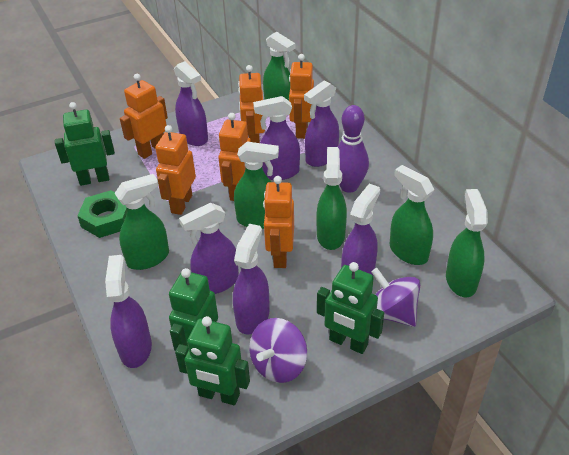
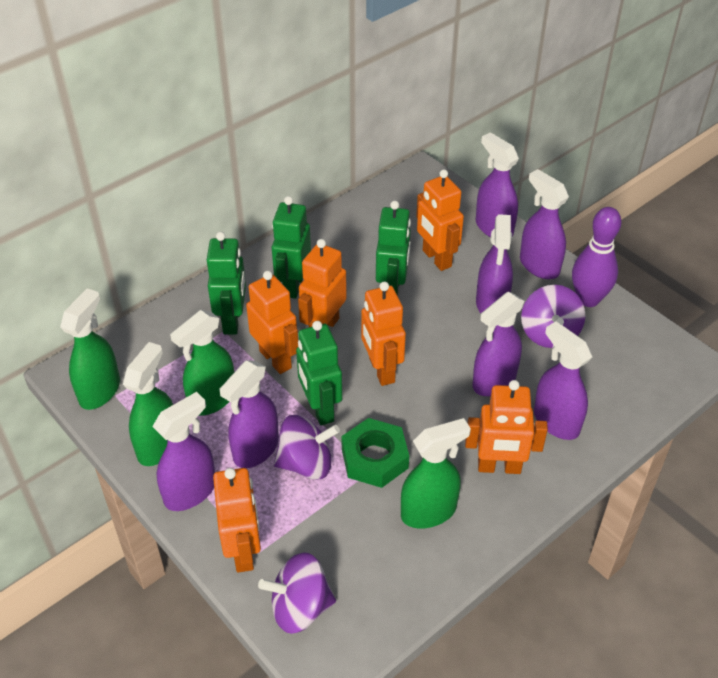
green spray bottle: 6 -> 4
purple spinning top: 2 -> 3

